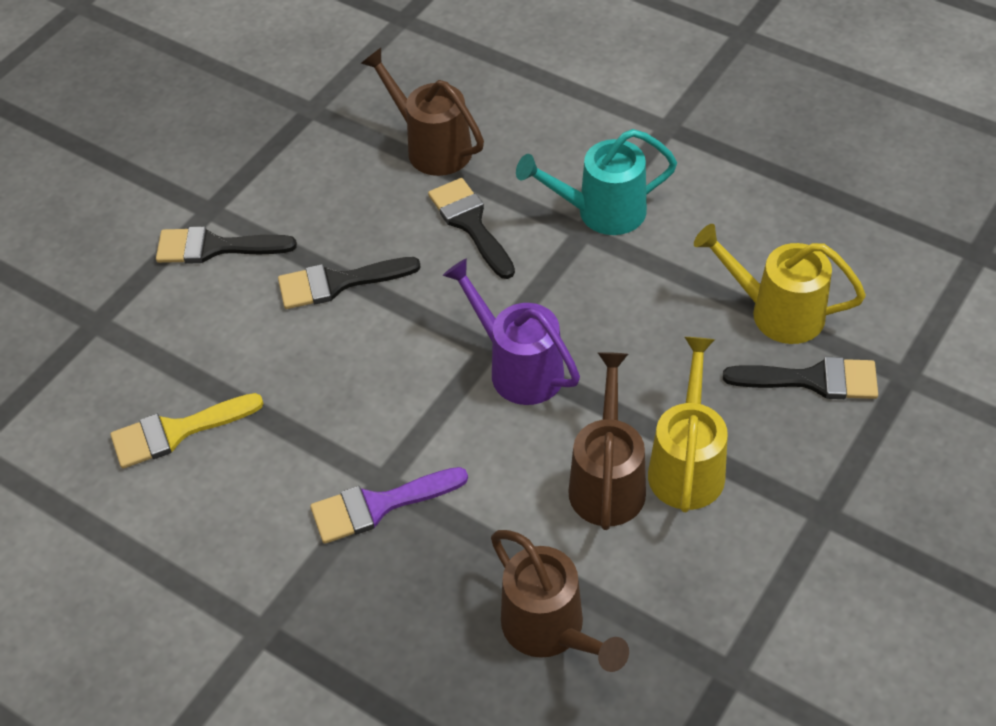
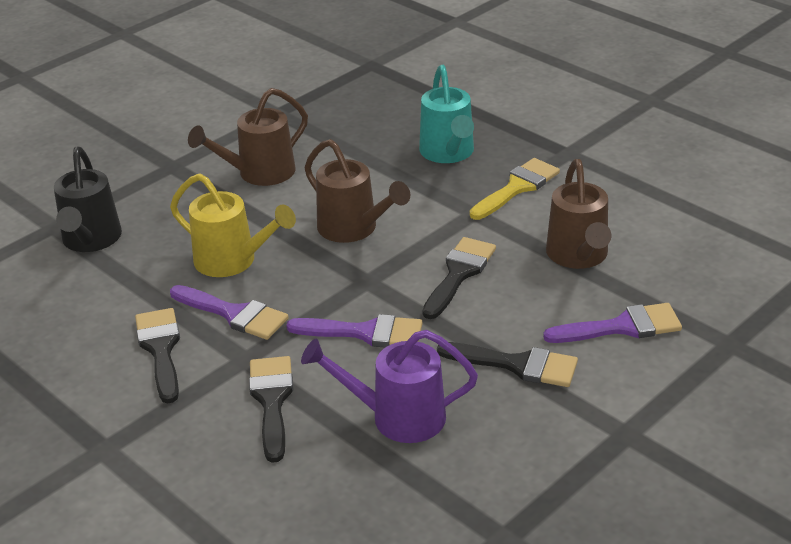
black watering can: 0 -> 1
purple brush: 1 -> 3
yellow watering can: 2 -> 1

